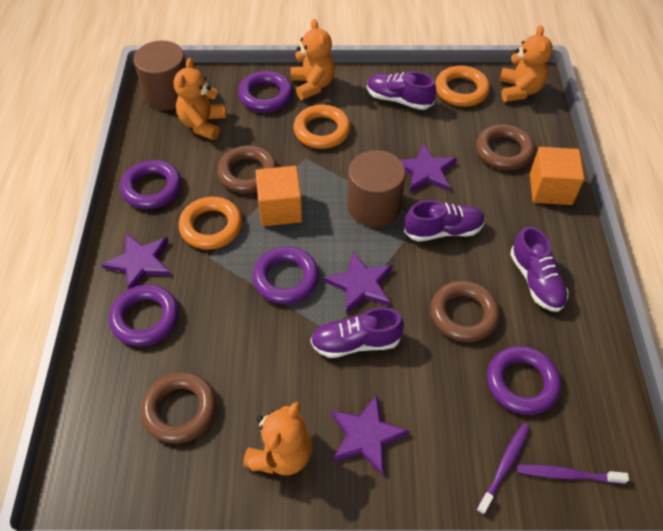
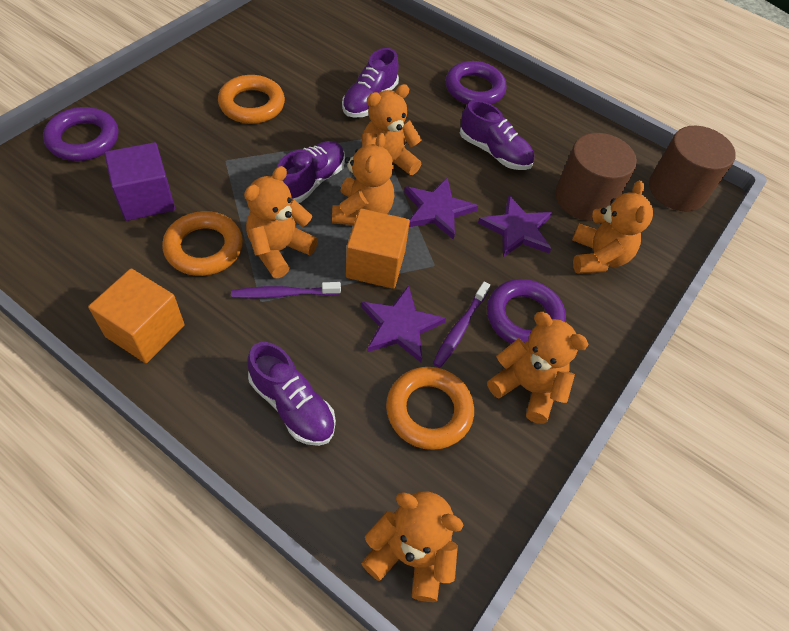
brown ring: 4 -> 0
orange teddy bear: 4 -> 6
purple cube: 0 -> 1
purple ring: 5 -> 3
purple star: 4 -> 3

